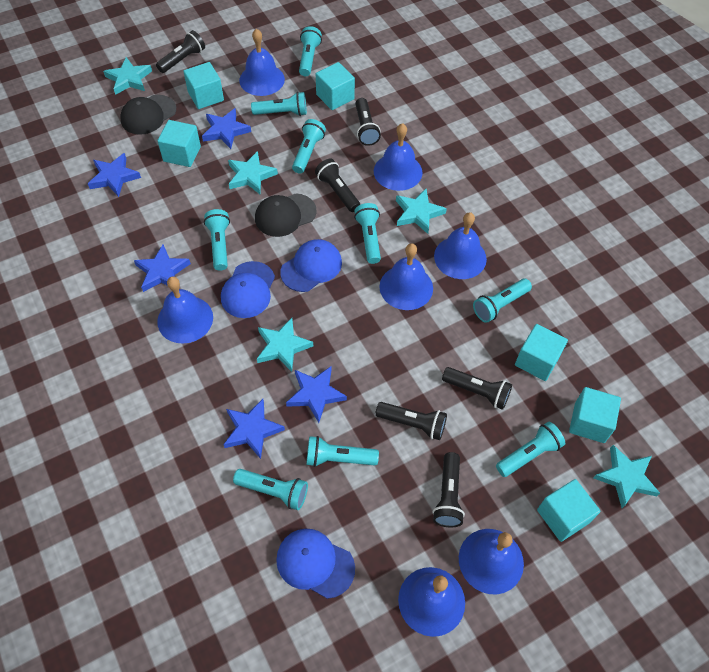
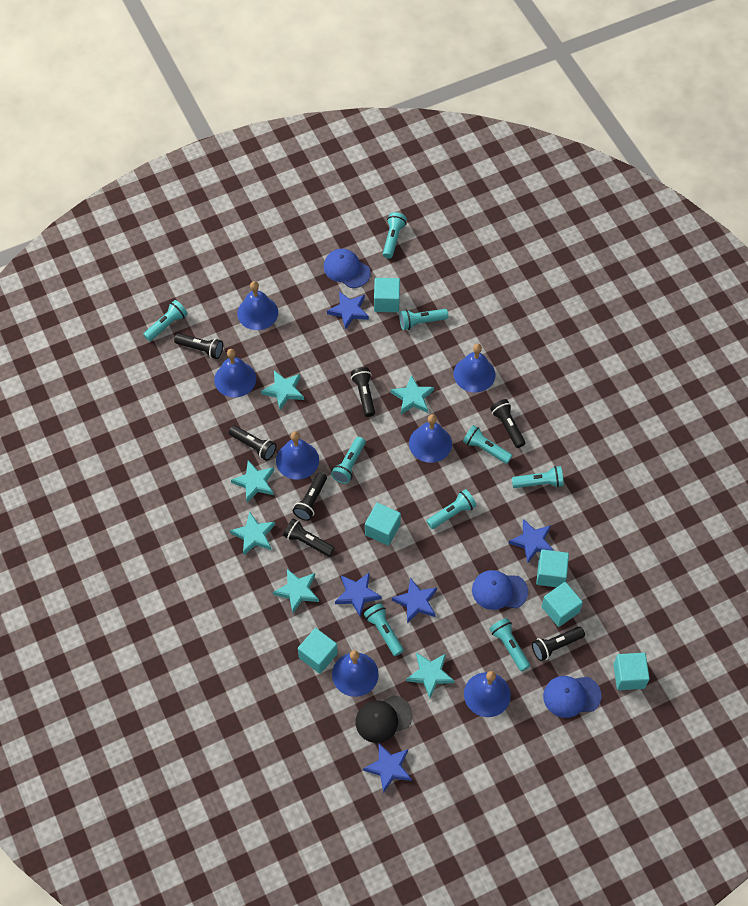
black cap: 2 -> 1
black flashlight: 6 -> 7
turquoise star: 5 -> 6

